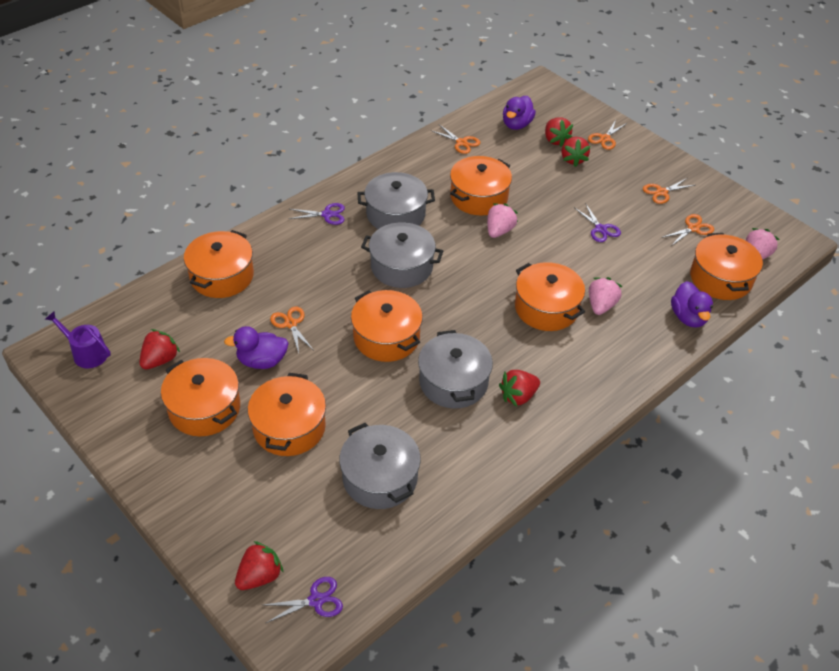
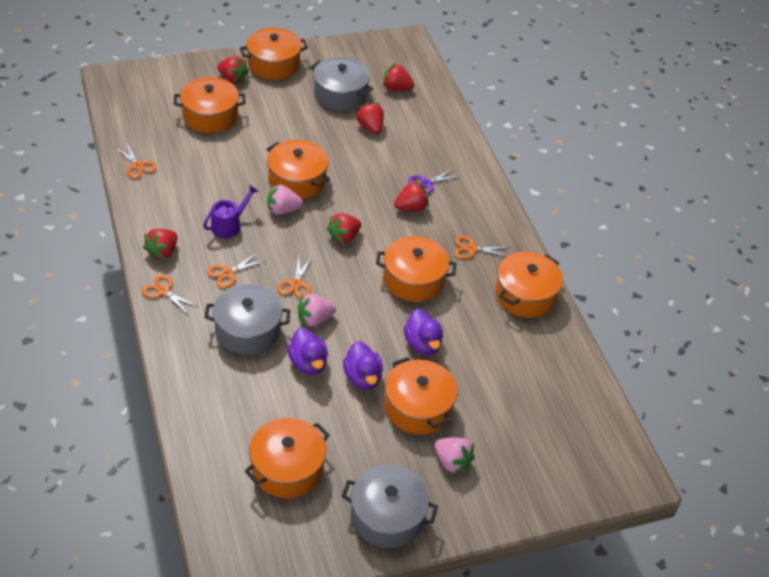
grey pot: 4 -> 3
purple scissors: 3 -> 1
red strawberry: 5 -> 6

